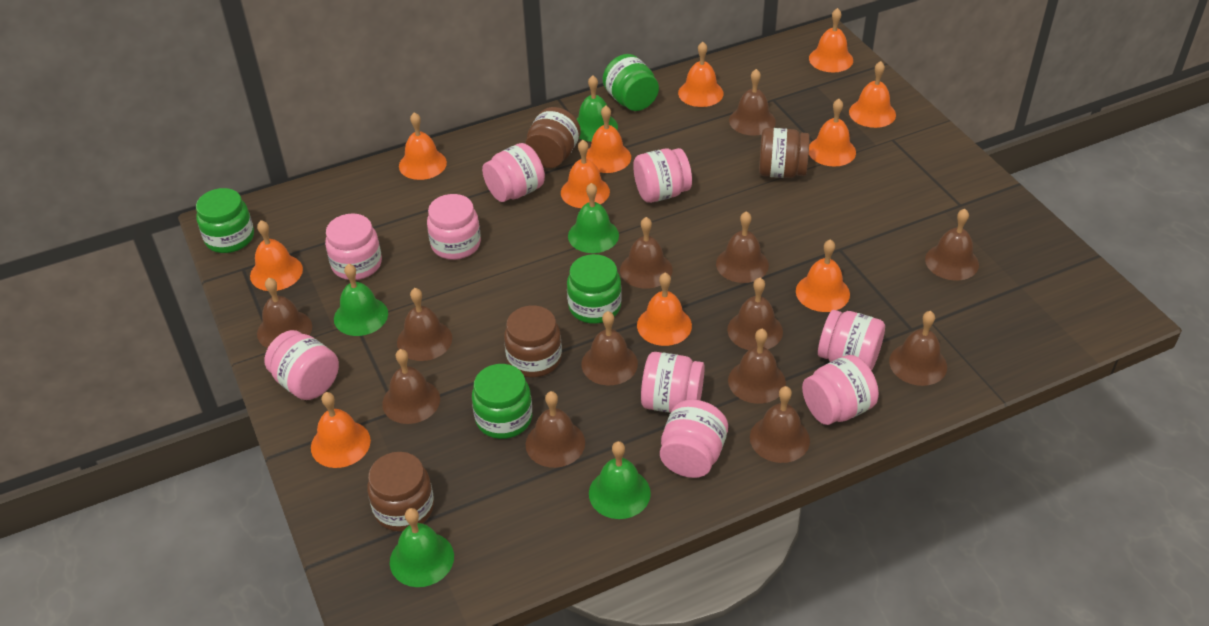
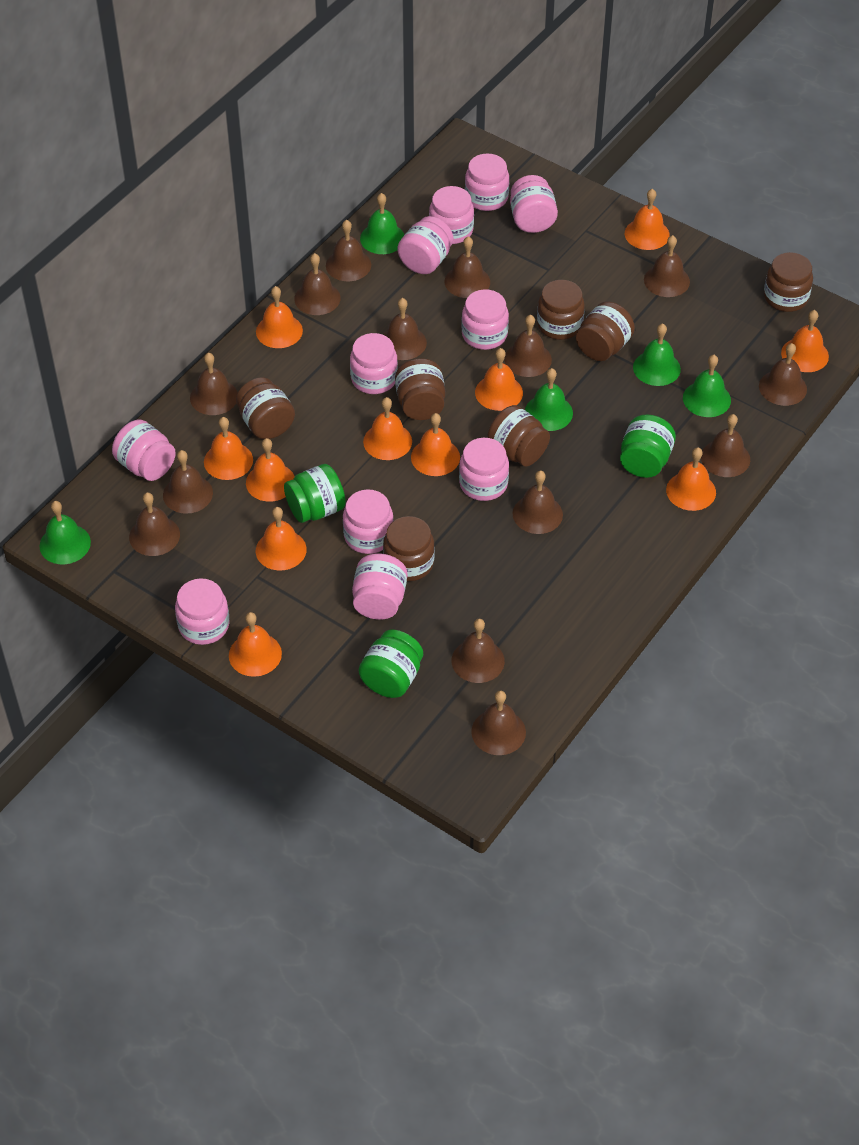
brown bell: 13 -> 14
brown jar: 4 -> 7
green jar: 4 -> 3
pink jar: 9 -> 11

